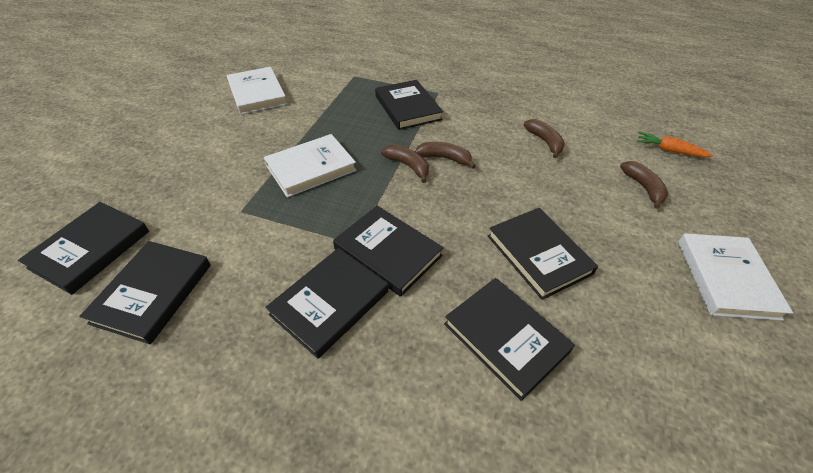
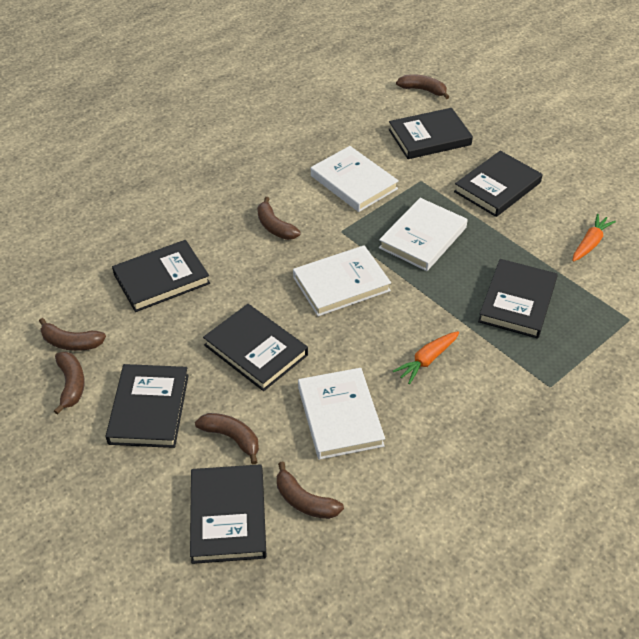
brown banana: 4 -> 6
orange carrot: 1 -> 2
white book: 3 -> 4

